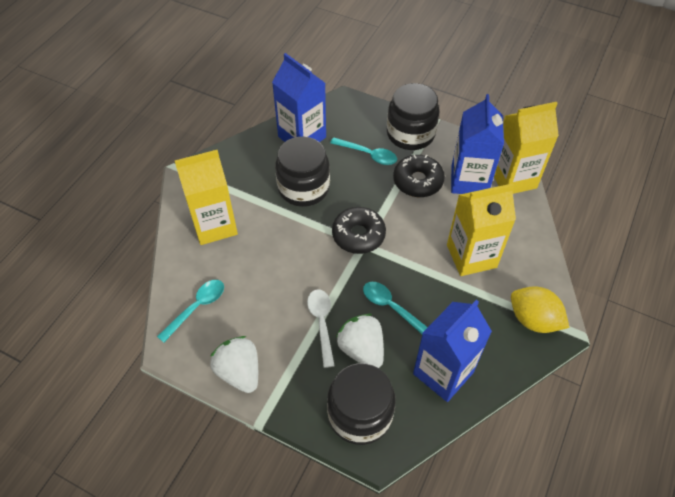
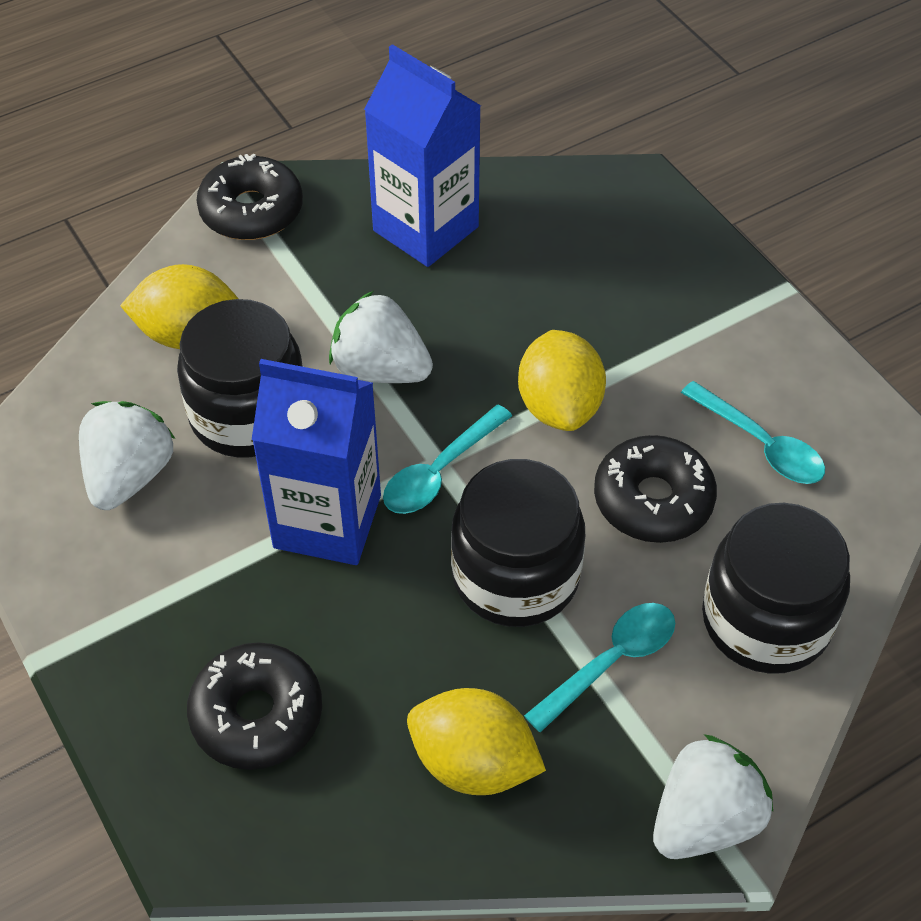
black donut: 2 -> 3
blue carton: 3 -> 2
white spoon: 1 -> 0
white strawberry: 2 -> 3
yellow carton: 3 -> 0
yellow lemon: 1 -> 3

